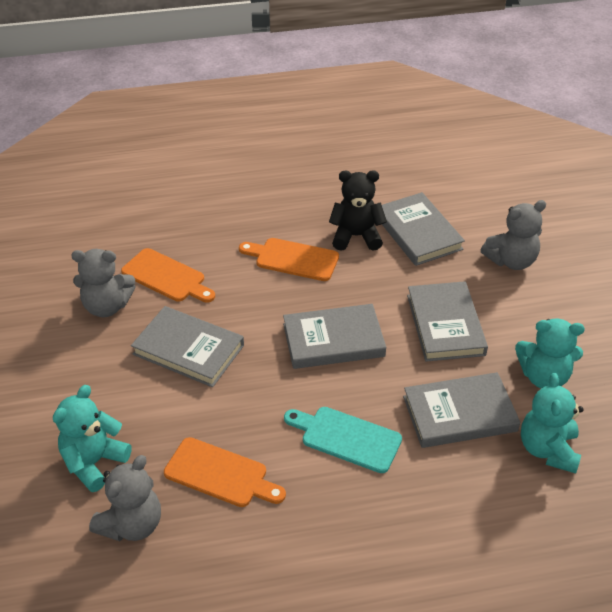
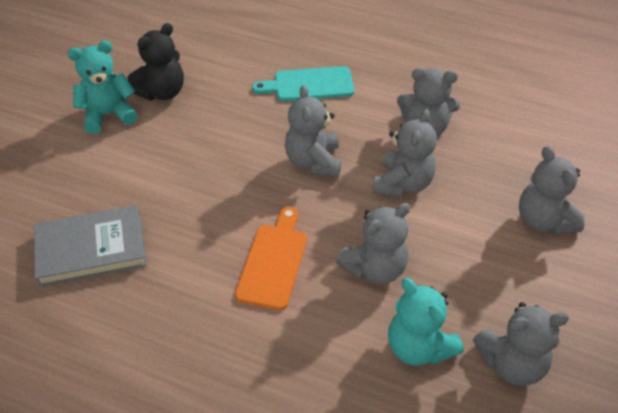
grey book: 5 -> 1
grey teddy bear: 3 -> 6
orange cutting board: 3 -> 1
turquoise teddy bear: 3 -> 2

